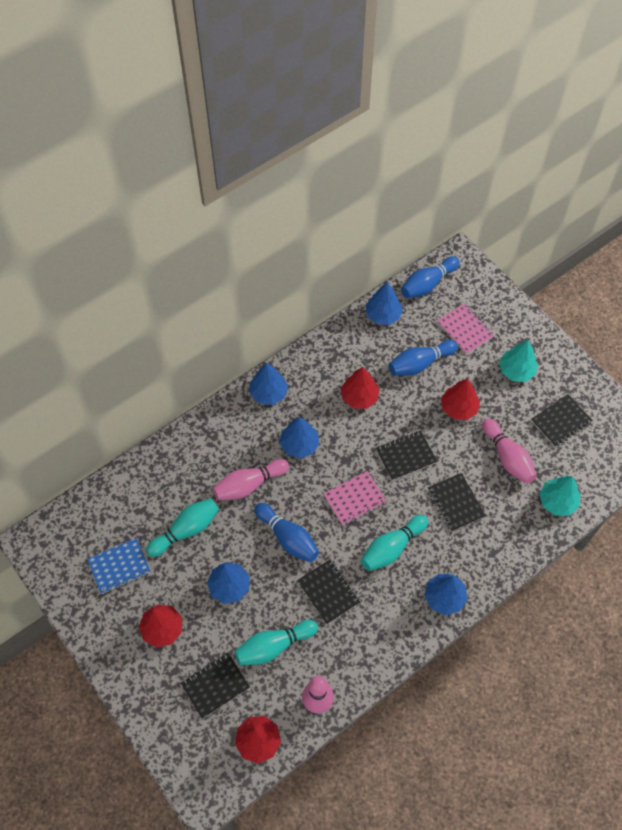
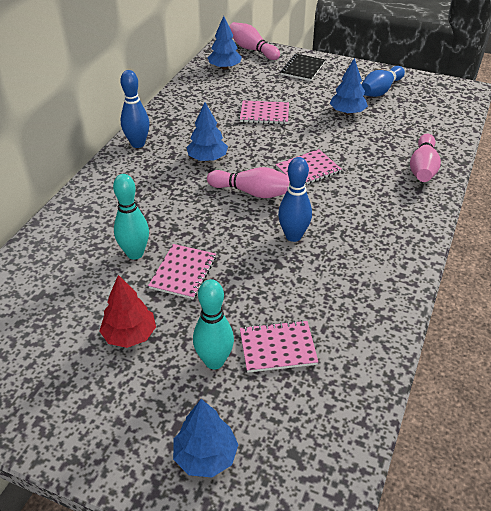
black notebook: 5 -> 1
blue notebook: 1 -> 0
blue tree: 5 -> 4
pink notebook: 2 -> 4
red tree: 4 -> 1
turquoise bowling pin: 3 -> 2
turquoise tree: 2 -> 0

